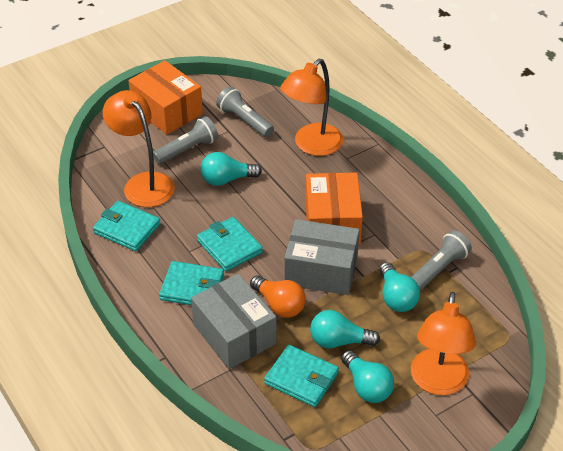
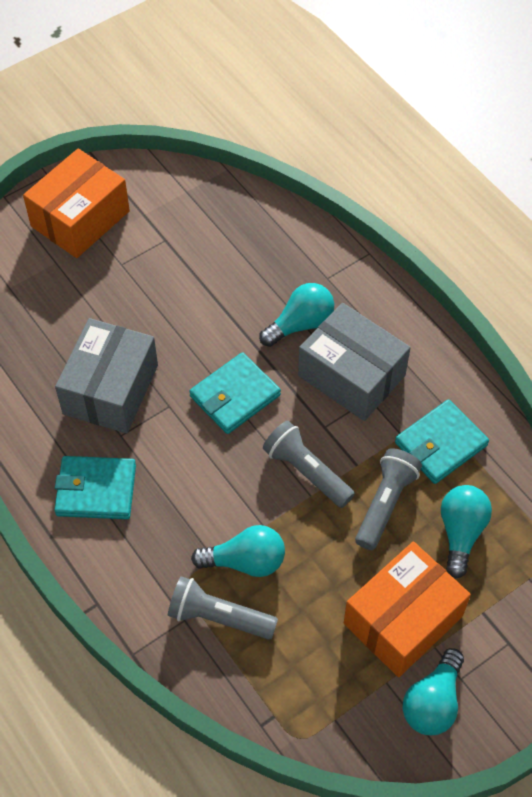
orange lamp: 3 -> 0
orange light bulb: 1 -> 0
turquoise wallet: 4 -> 3

